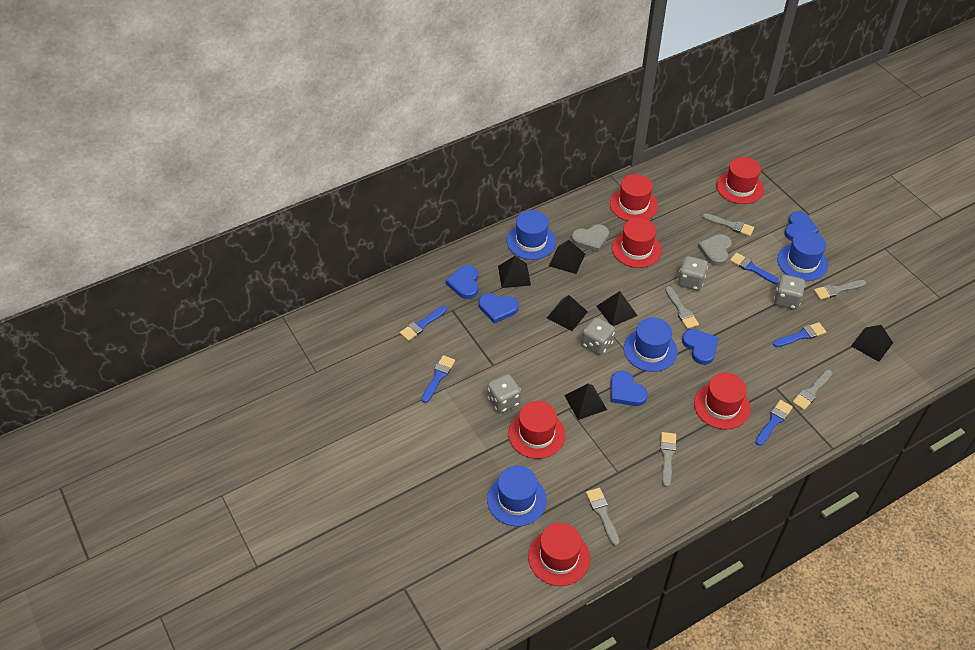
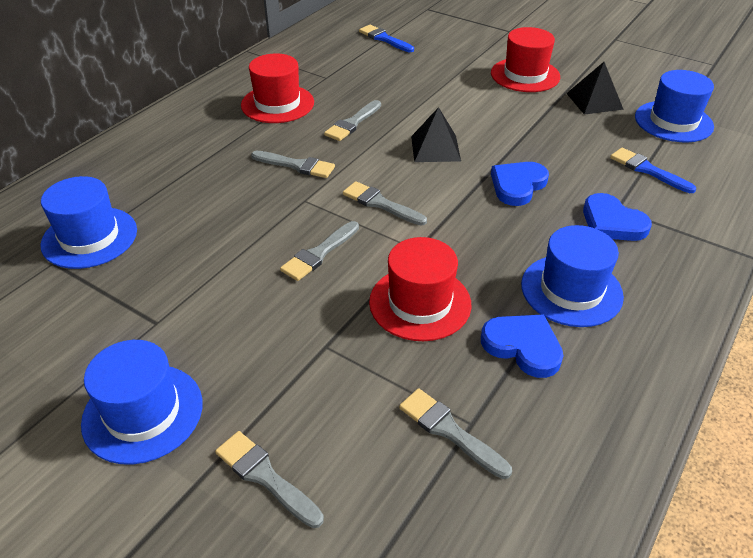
black pyramid: 6 -> 2
blue brush: 5 -> 2
blue heart: 5 -> 3
grey dice: 4 -> 0
grey heart: 2 -> 0
red hat: 6 -> 3

